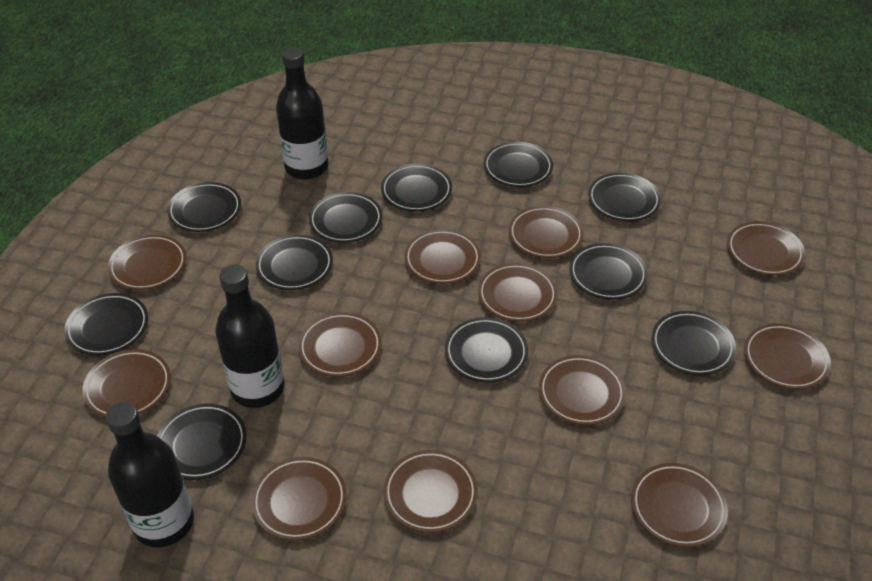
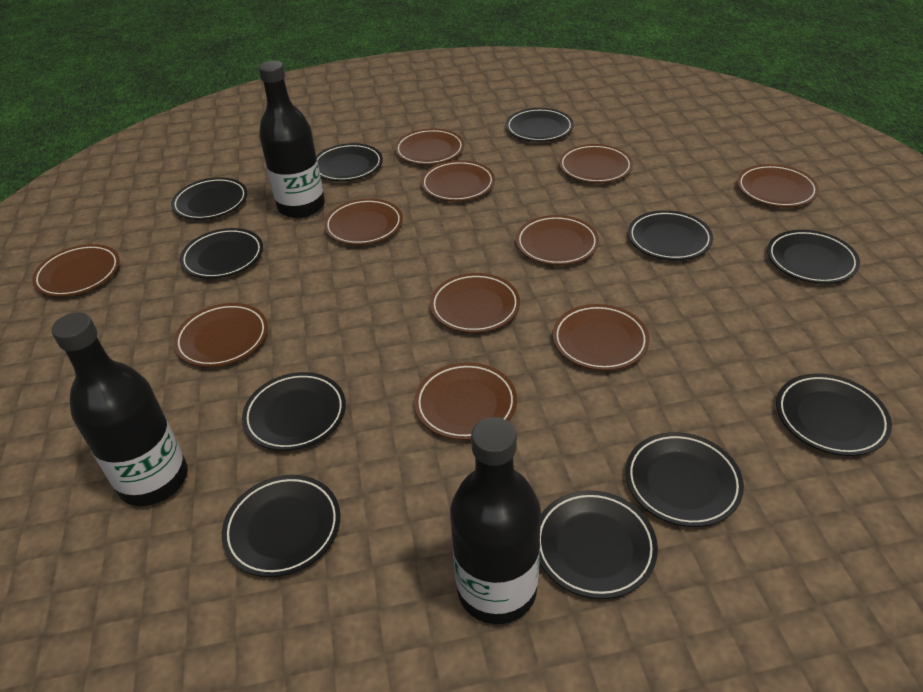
brown plate: 12 -> 11

